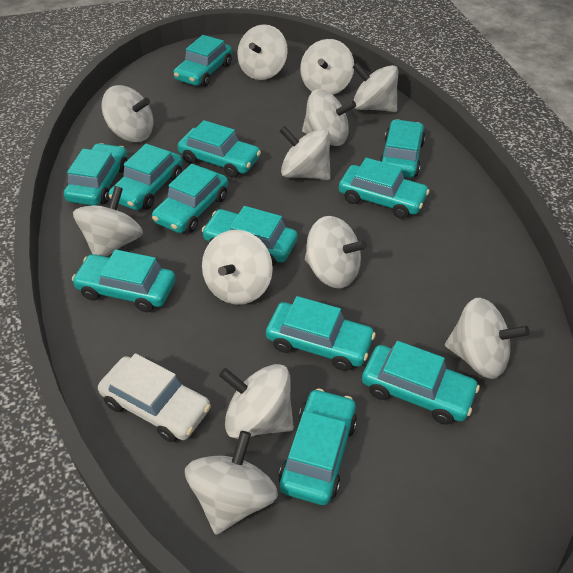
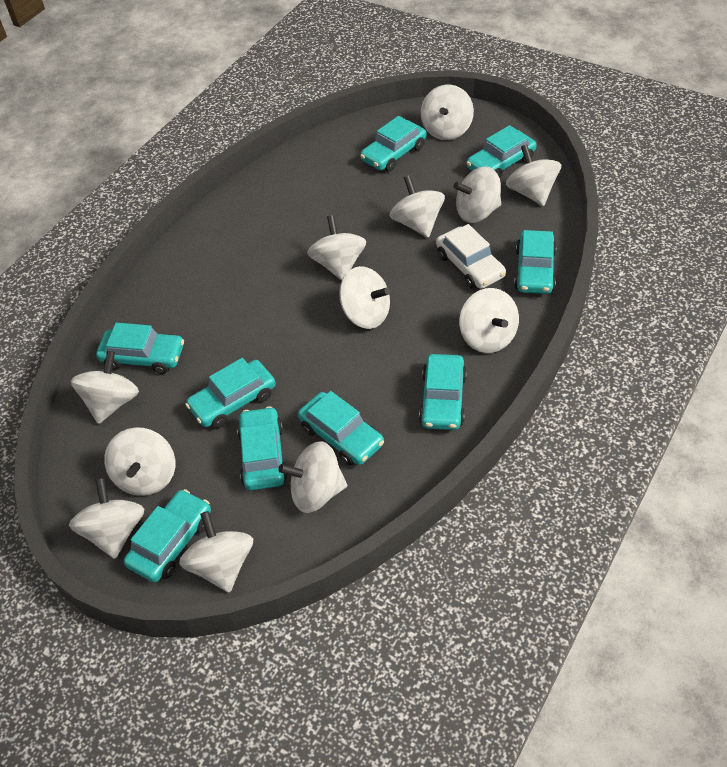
turquoise car: 12 -> 9

